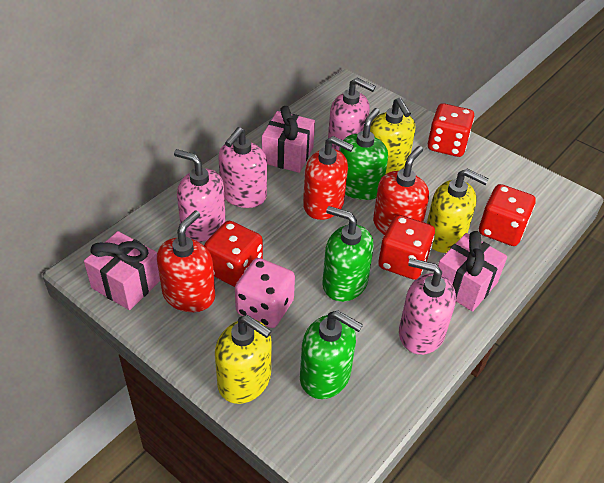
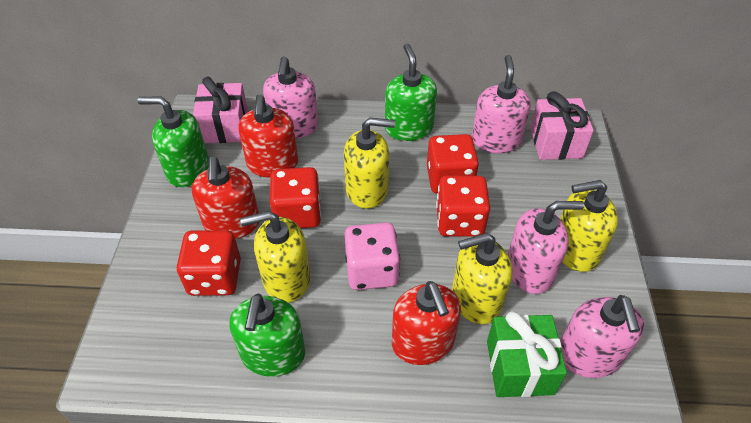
green gift: 0 -> 1
pink gift: 3 -> 2
yellow soap dispenser: 3 -> 4

